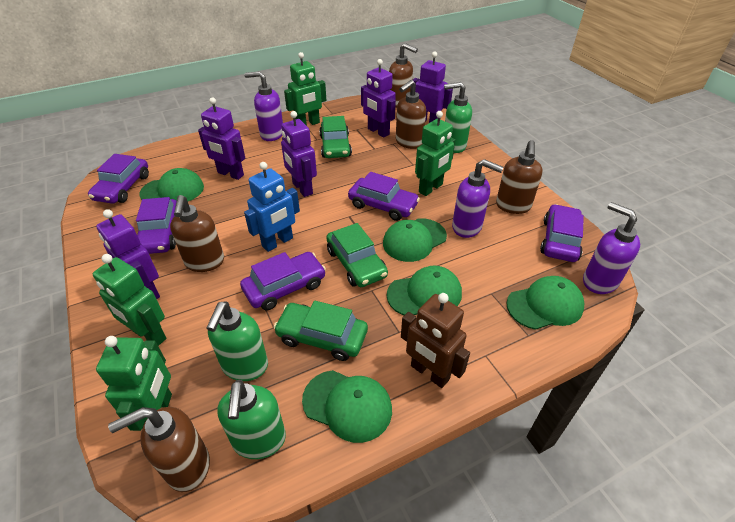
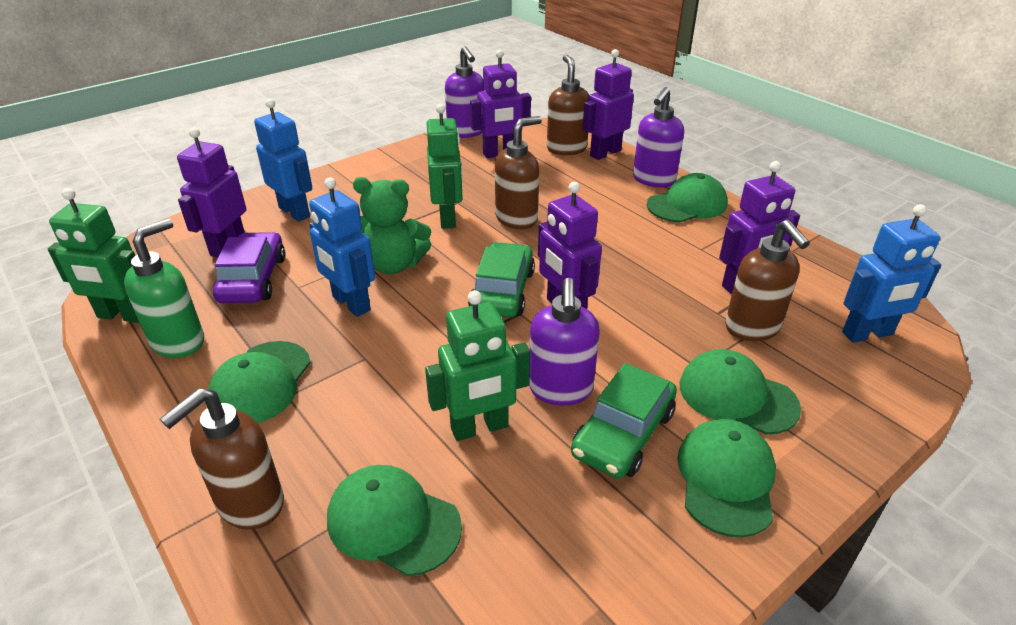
blue robot: 1 -> 3
brown robot: 1 -> 0
brown soap dispenser: 5 -> 4
green car: 3 -> 2
green robot: 4 -> 3
green soap dispenser: 3 -> 1
green teddy bear: 0 -> 1
purple car: 5 -> 1

